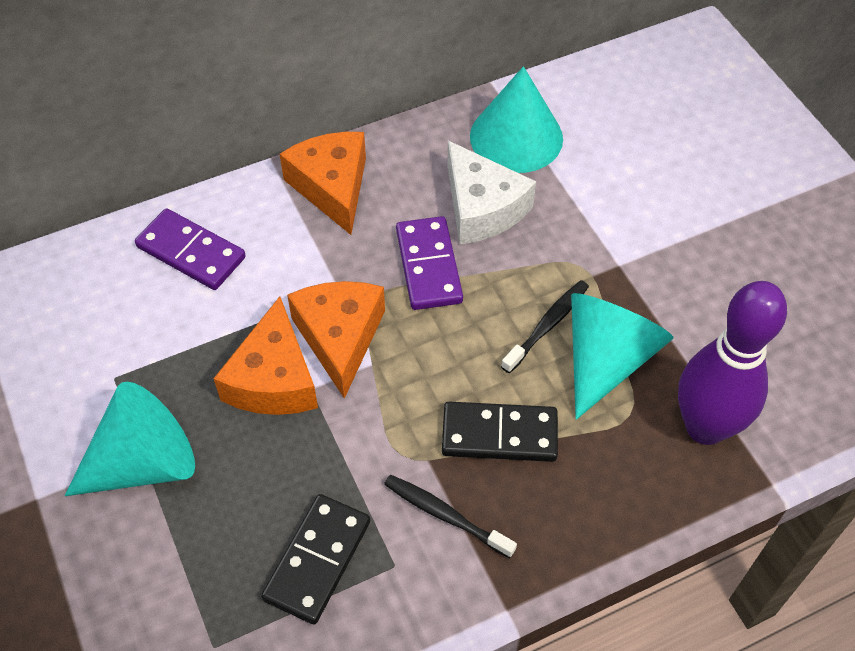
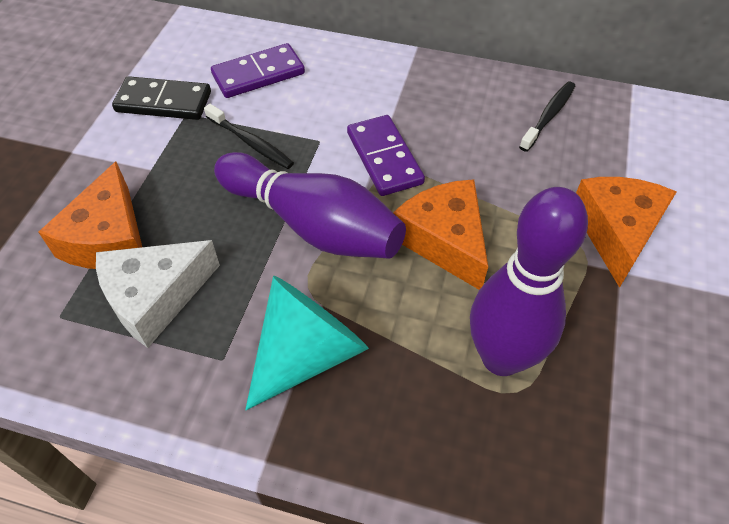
black domino: 2 -> 1
purple bowling pin: 1 -> 2
turquoise cone: 3 -> 1

